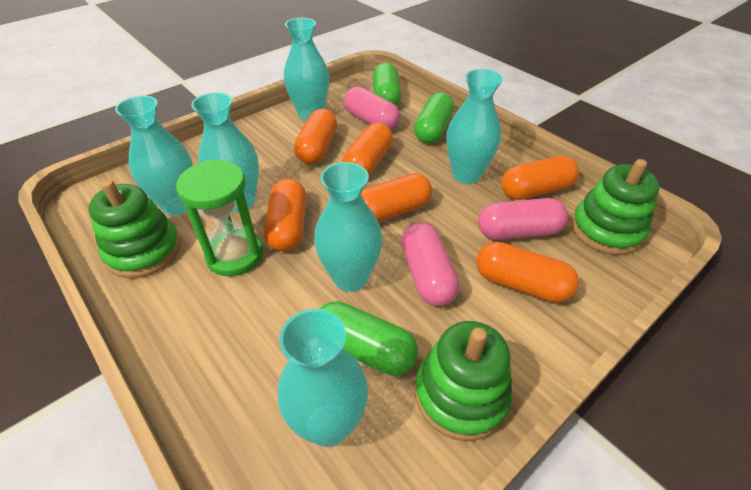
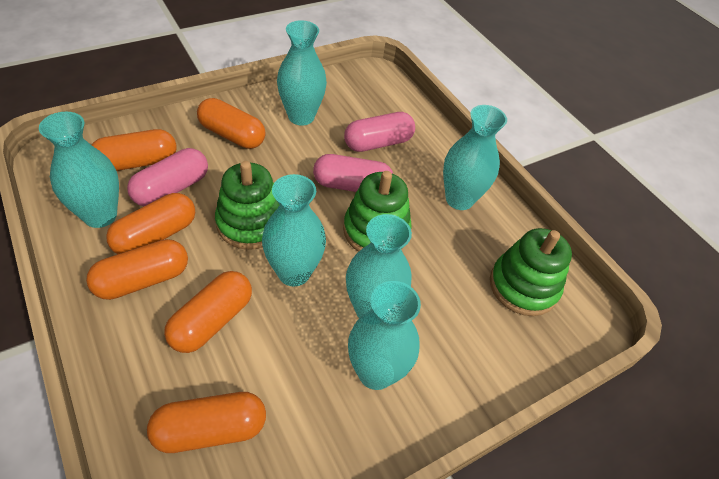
green capsule: 3 -> 0
green hourglass: 1 -> 0

